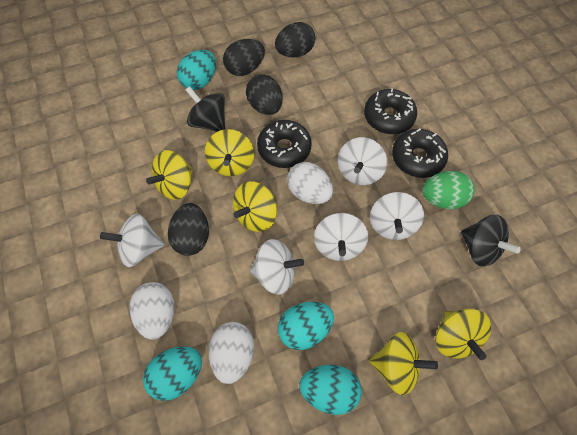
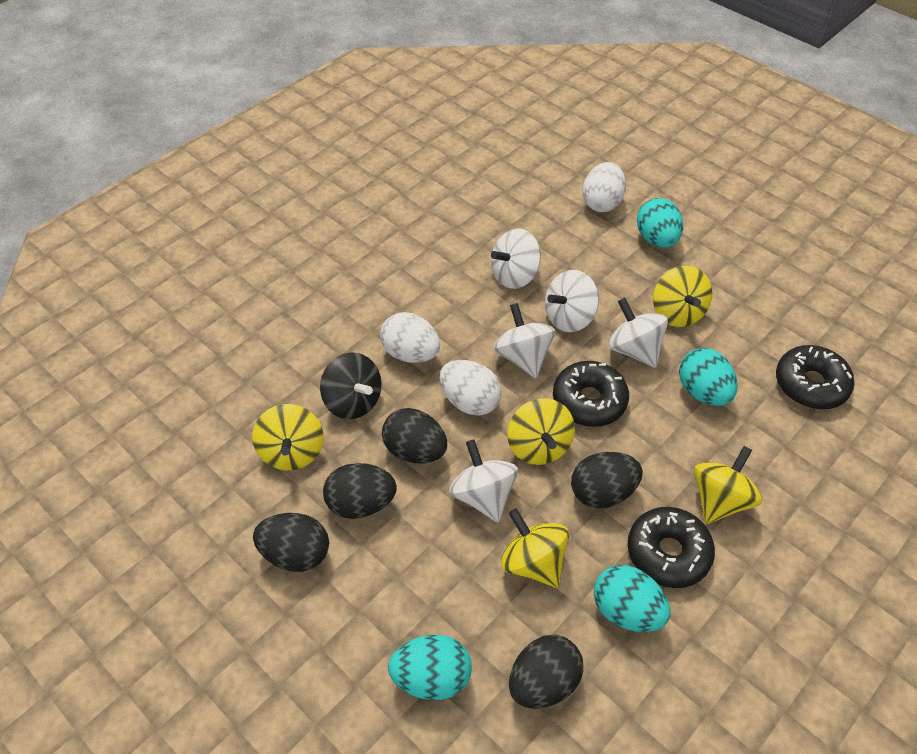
black egg: 4 -> 5
black spinning top: 2 -> 1
green egg: 1 -> 0

